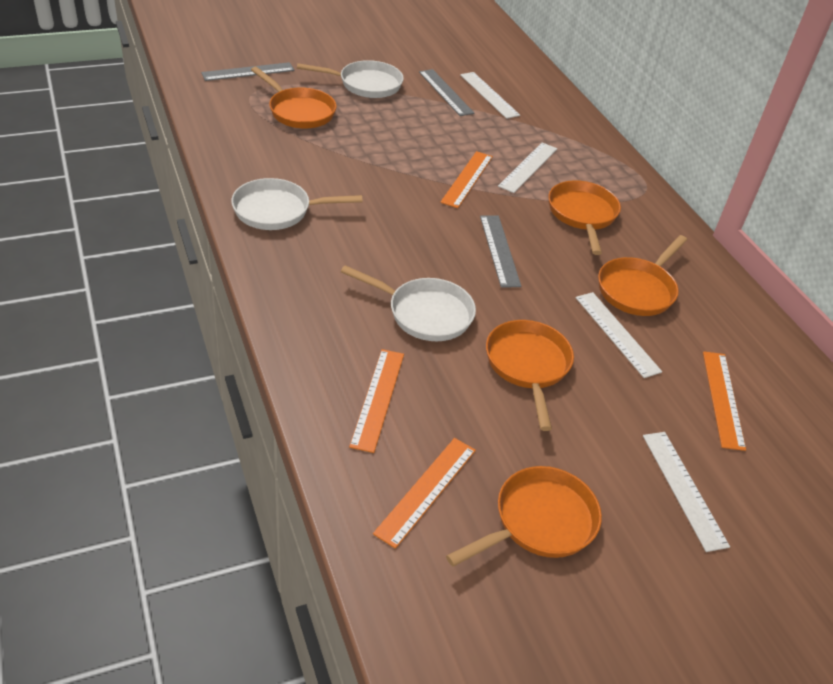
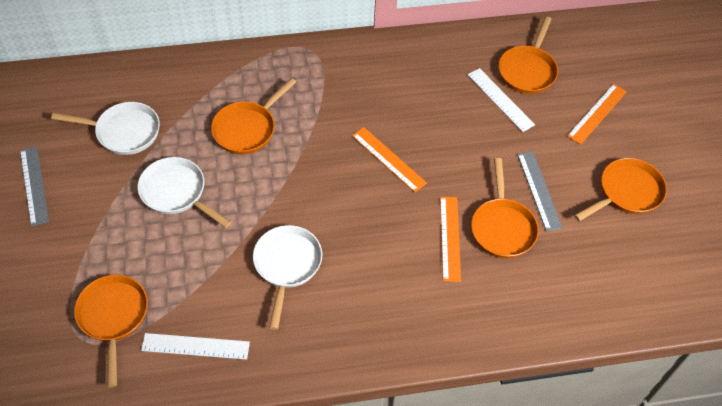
grey ruler: 3 -> 2
orange ruler: 4 -> 3
white ruler: 4 -> 2

